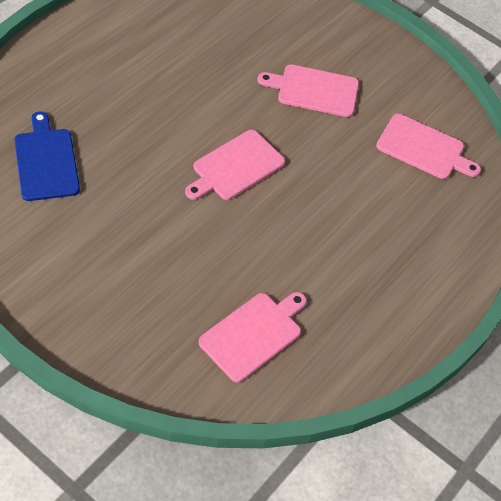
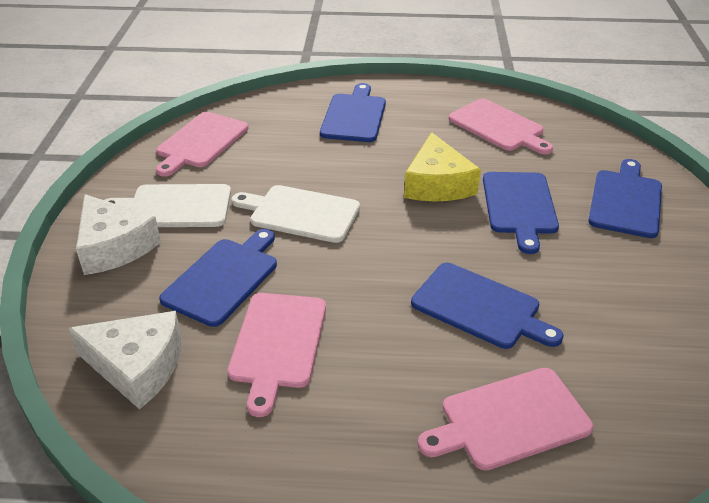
blue cutting board: 1 -> 5
white cheese: 0 -> 2
white cutting board: 0 -> 2
yellow cheese: 0 -> 1

